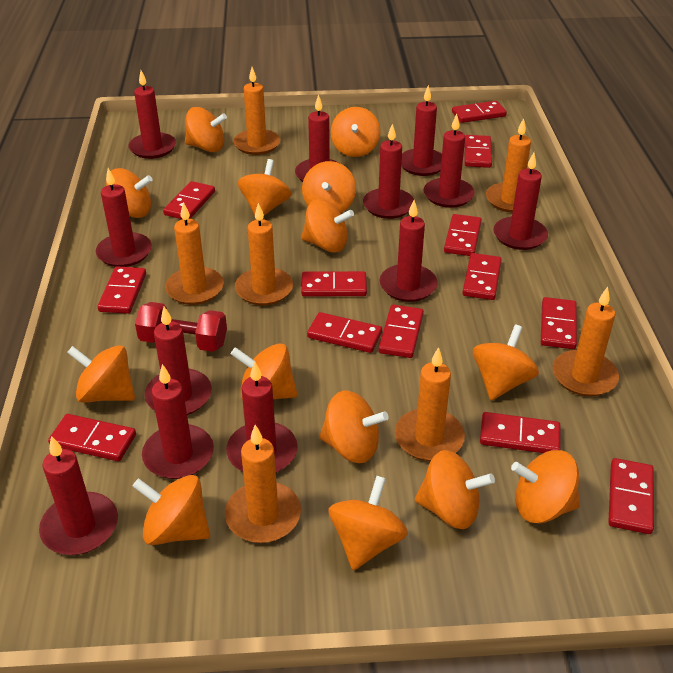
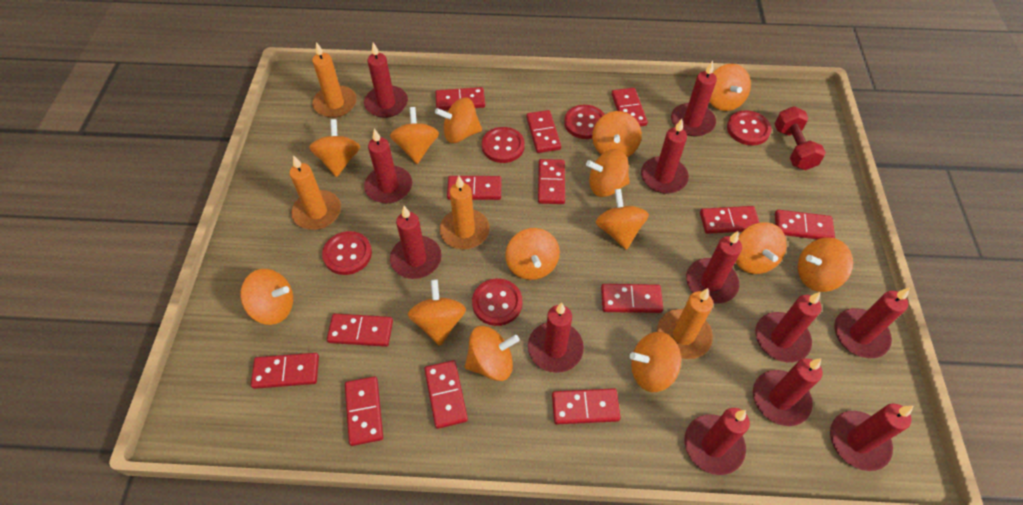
orange candle: 7 -> 4
red button: 0 -> 5

